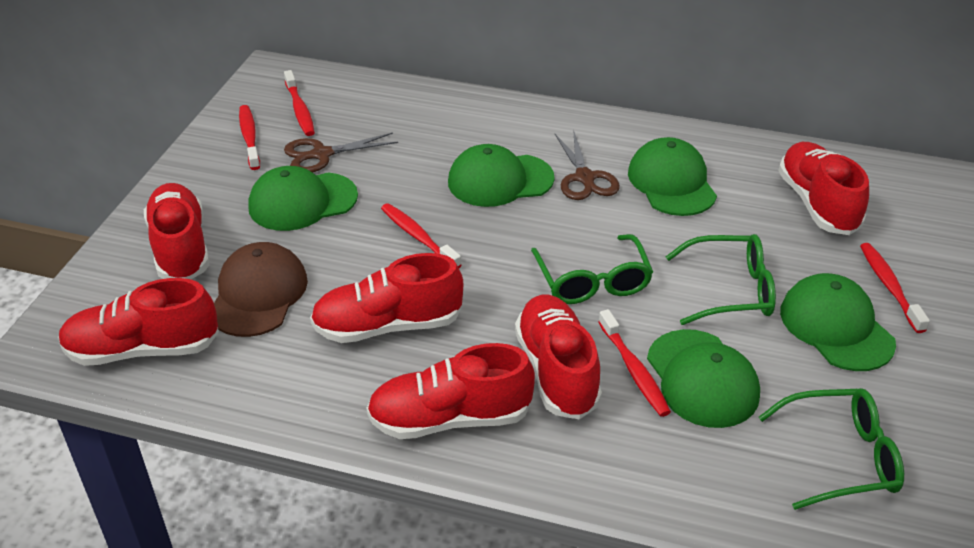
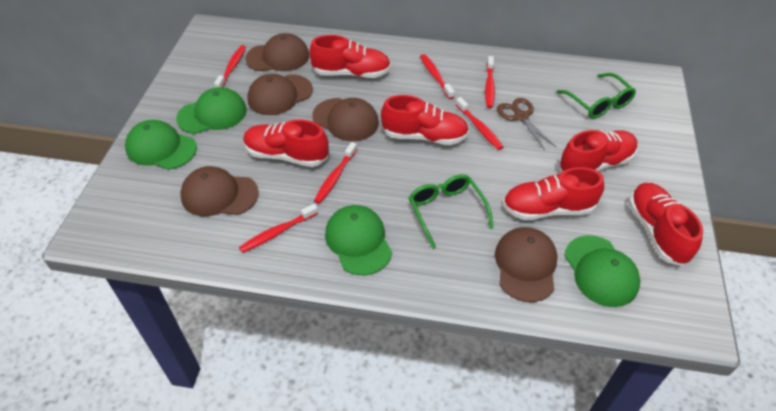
brown cap: 1 -> 5
brown scissors: 2 -> 1
green cap: 5 -> 4
green glasses: 3 -> 2
red toothbrush: 5 -> 6

